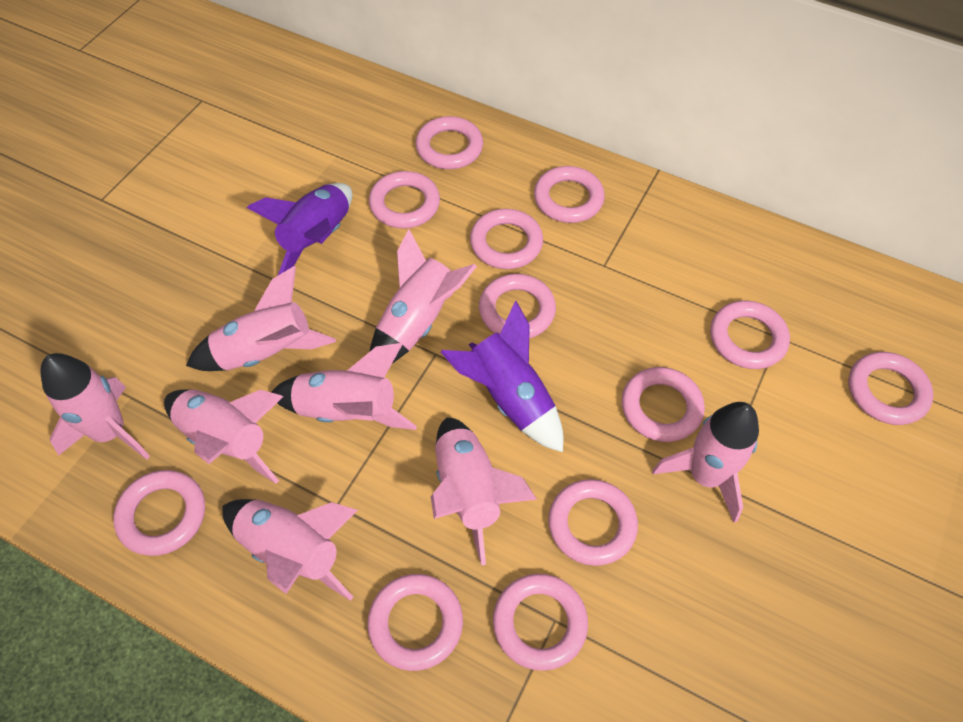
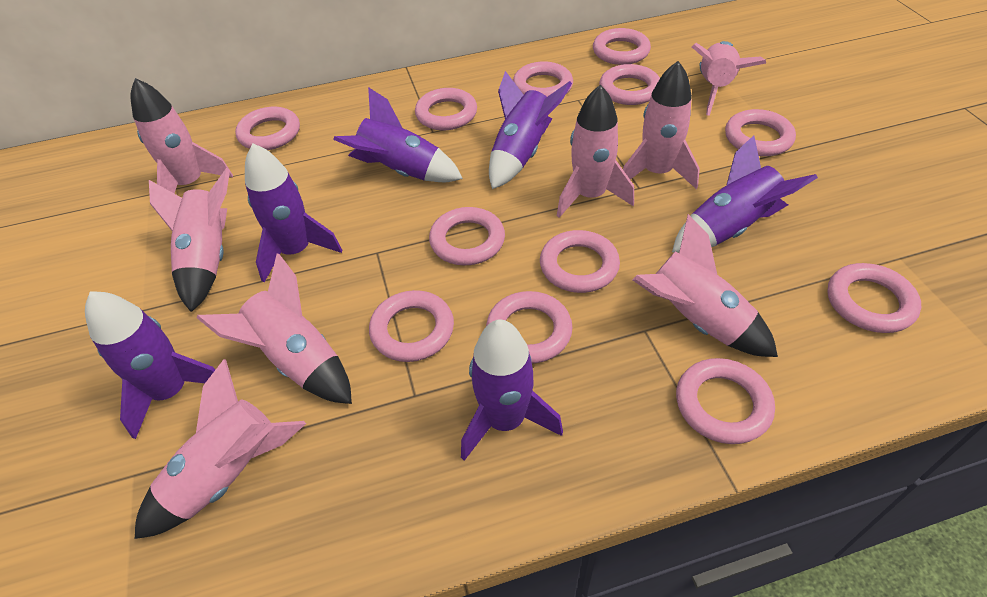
purple rocket: 2 -> 6

